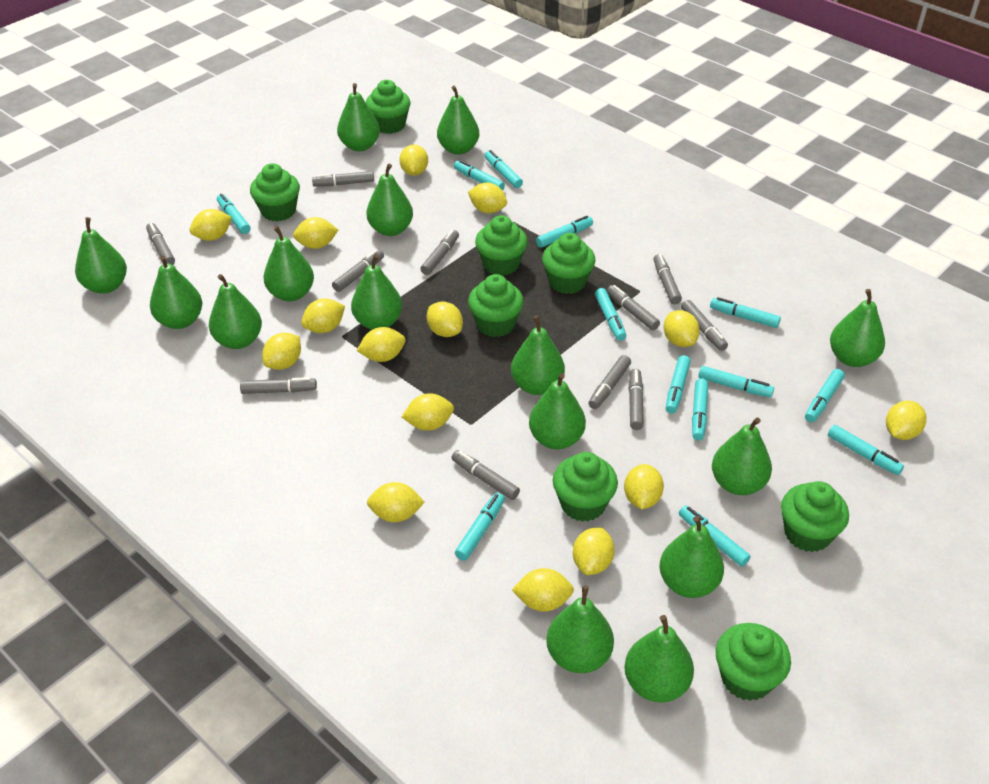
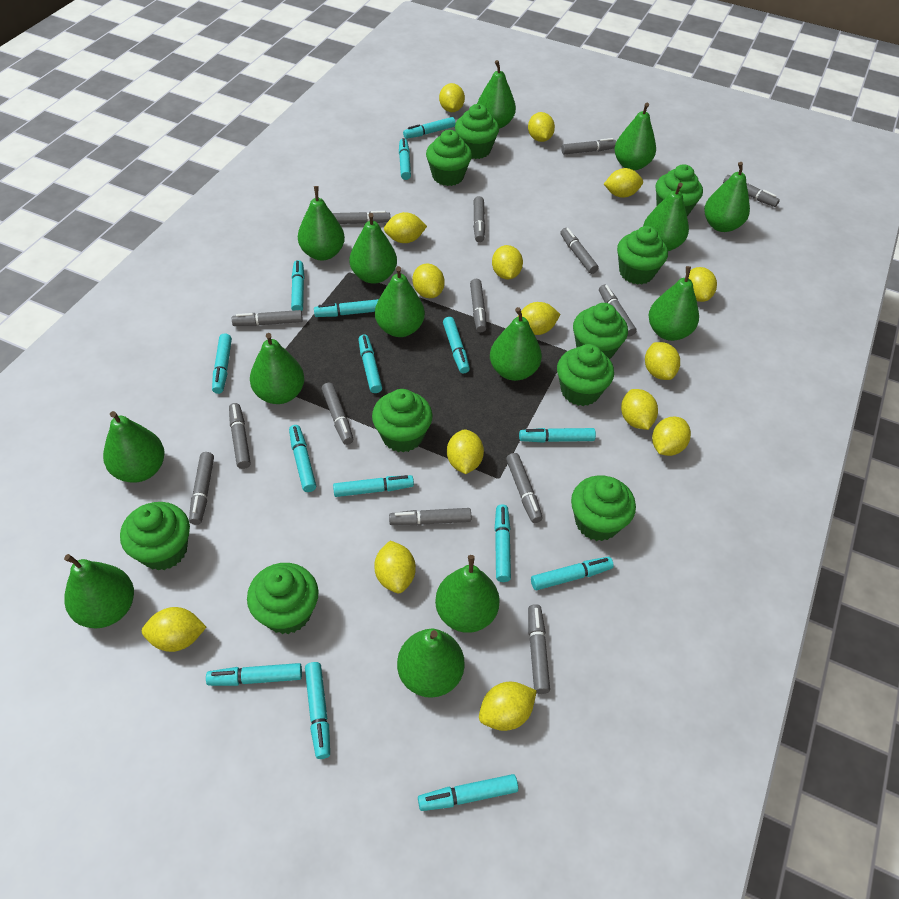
green cupcake: 8 -> 10
green pear: 15 -> 14
grey marker: 11 -> 14
turquoise marker: 13 -> 15

